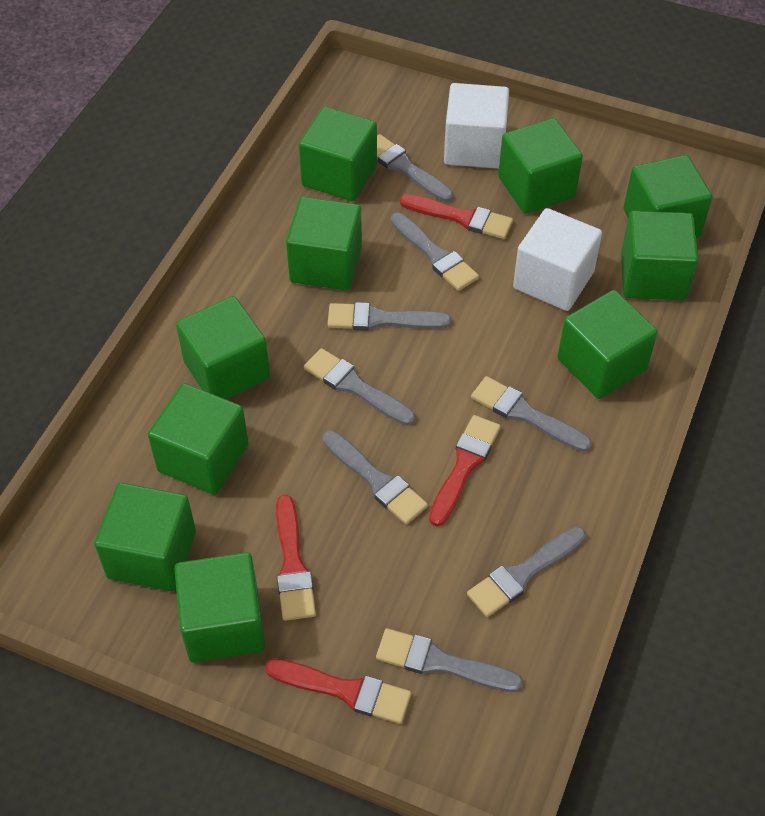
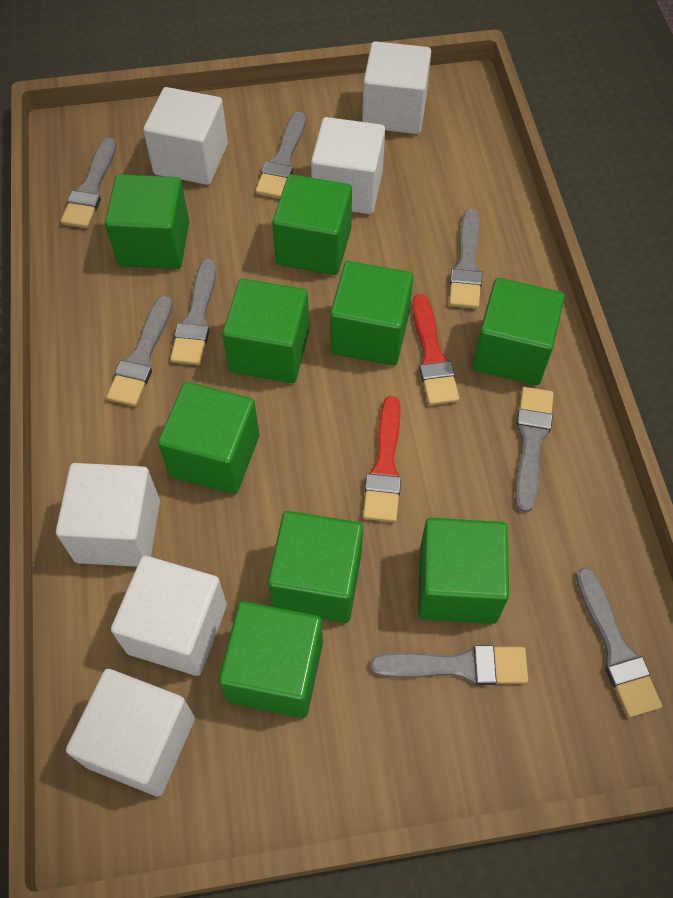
green cube: 10 -> 9
red brush: 4 -> 2
white cube: 2 -> 6

